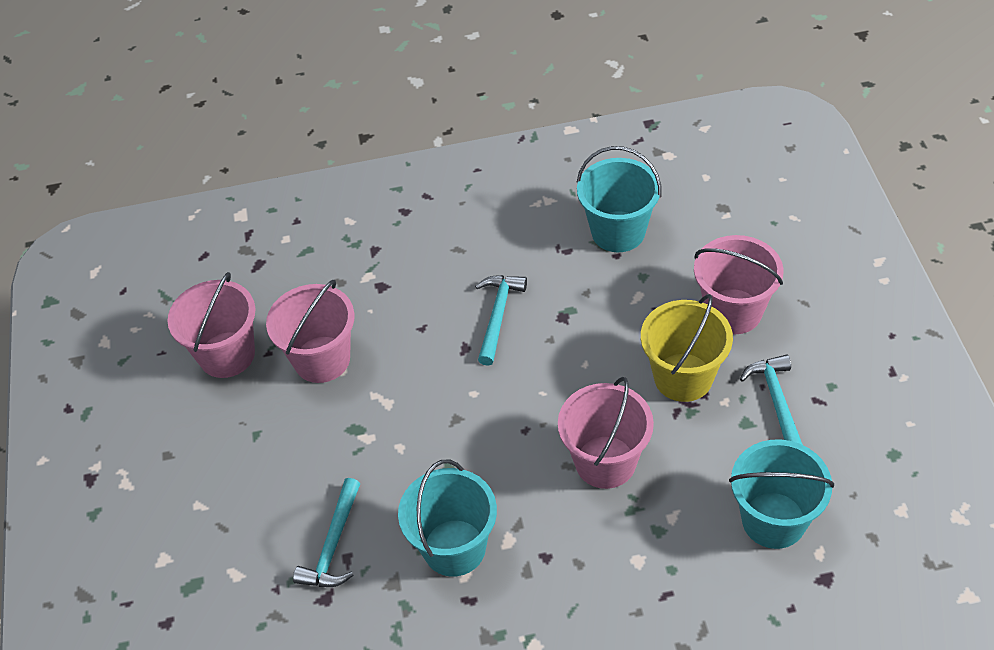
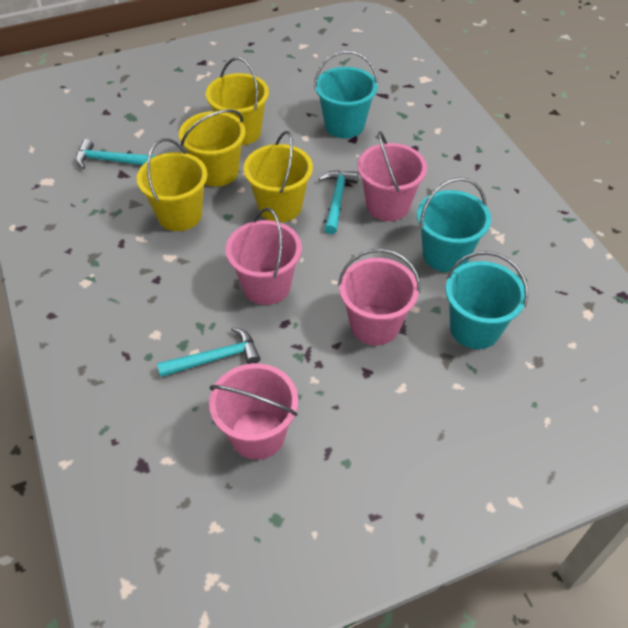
yellow bucket: 1 -> 4

